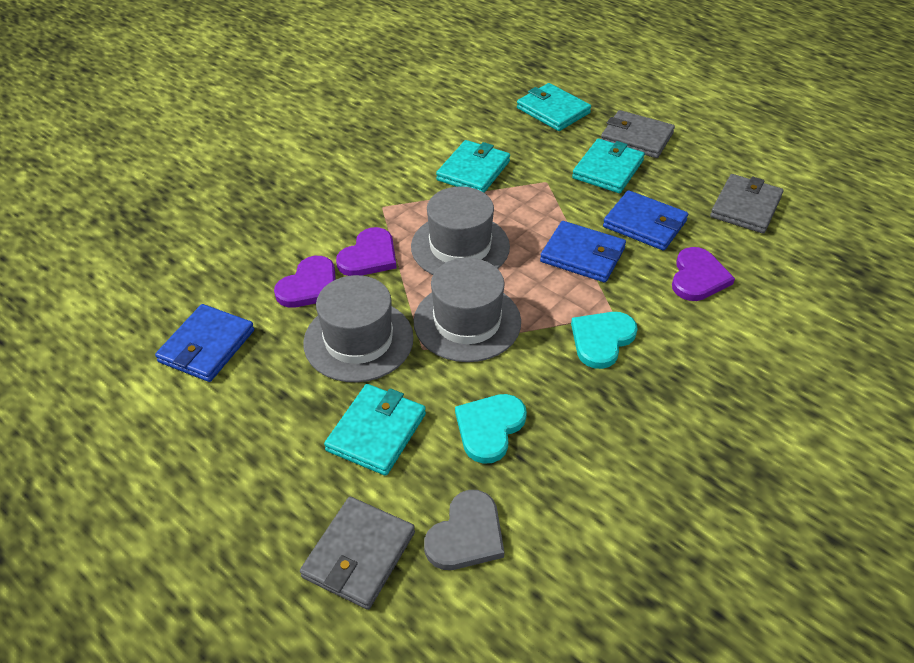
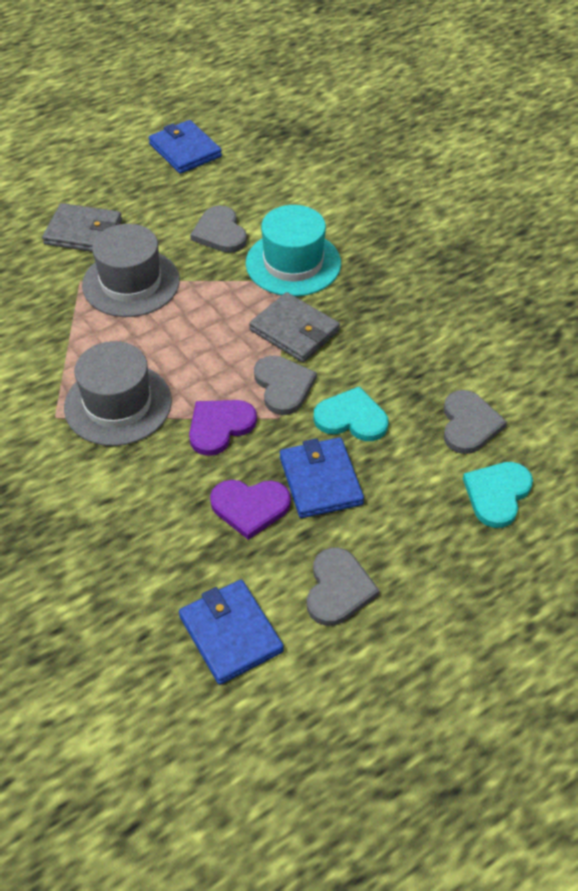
grey hat: 3 -> 2
grey heart: 1 -> 4
grey wallet: 3 -> 2
purple heart: 3 -> 2
turquoise hat: 0 -> 1
turquoise wallet: 4 -> 0

